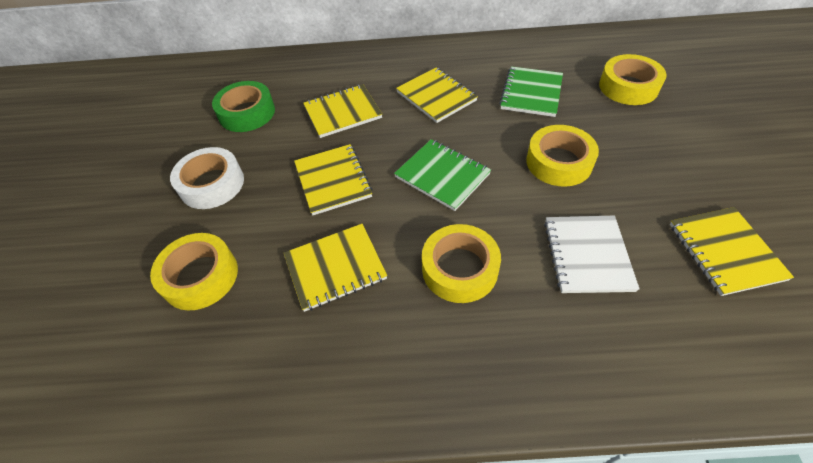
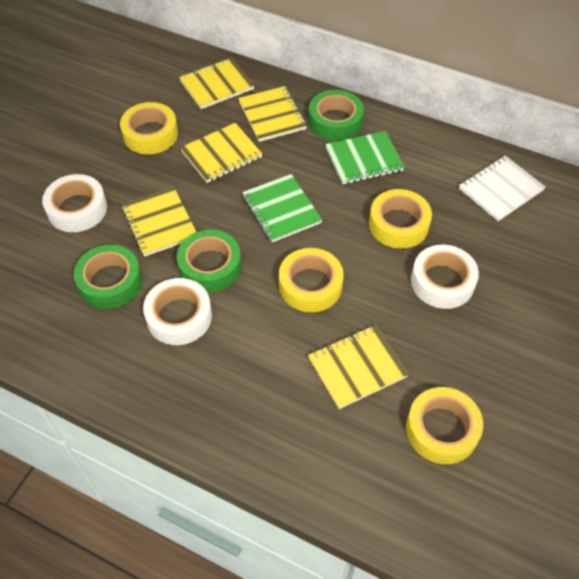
green tape: 1 -> 3
white tape: 1 -> 3

